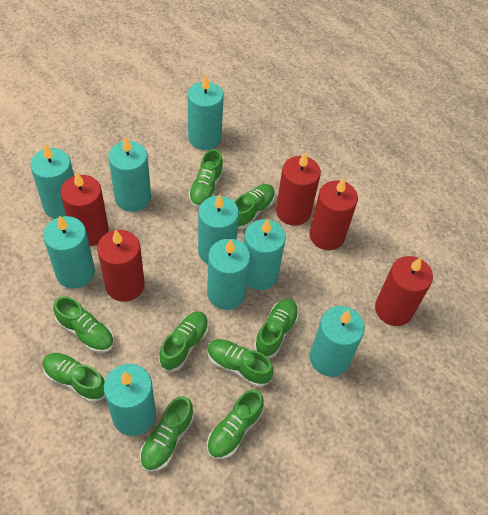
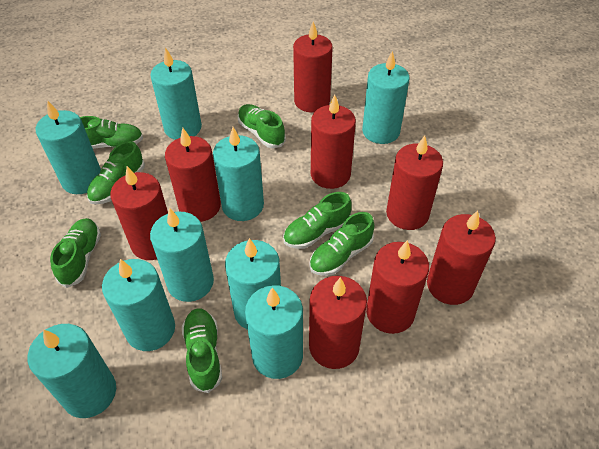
green shoe: 9 -> 7
red candle: 5 -> 8

